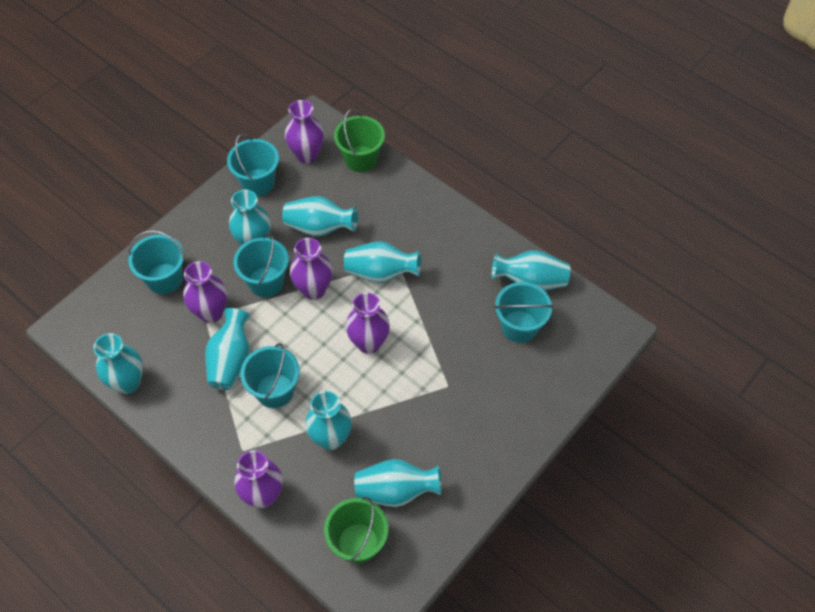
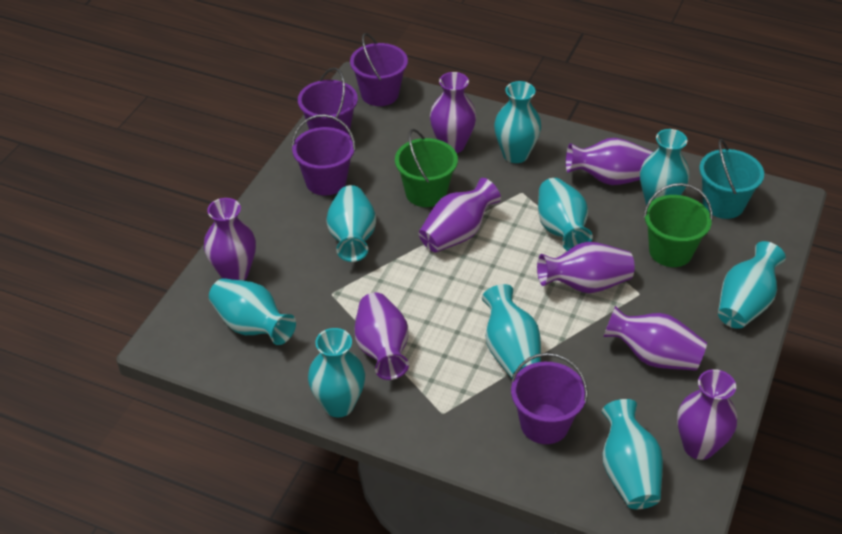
purple bucket: 0 -> 4
purple vase: 5 -> 8
turquoise bucket: 5 -> 1
turquoise vase: 8 -> 9

